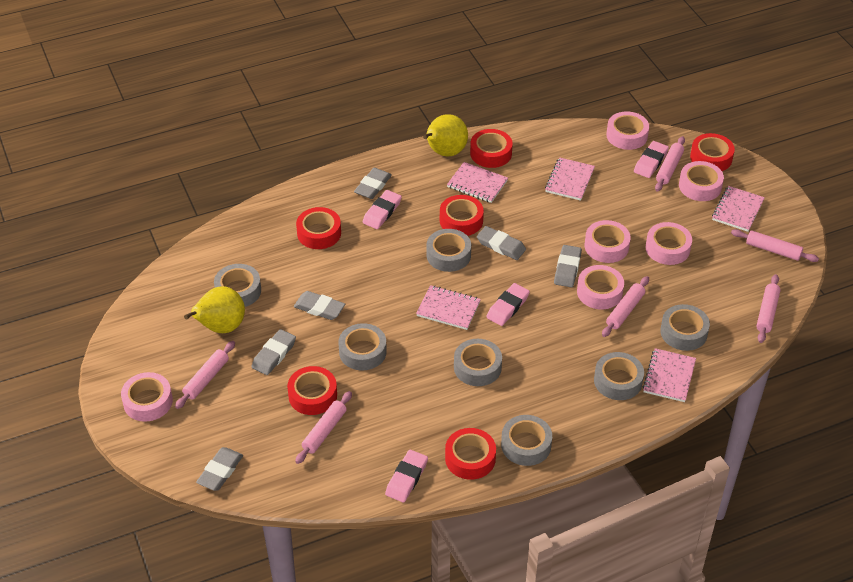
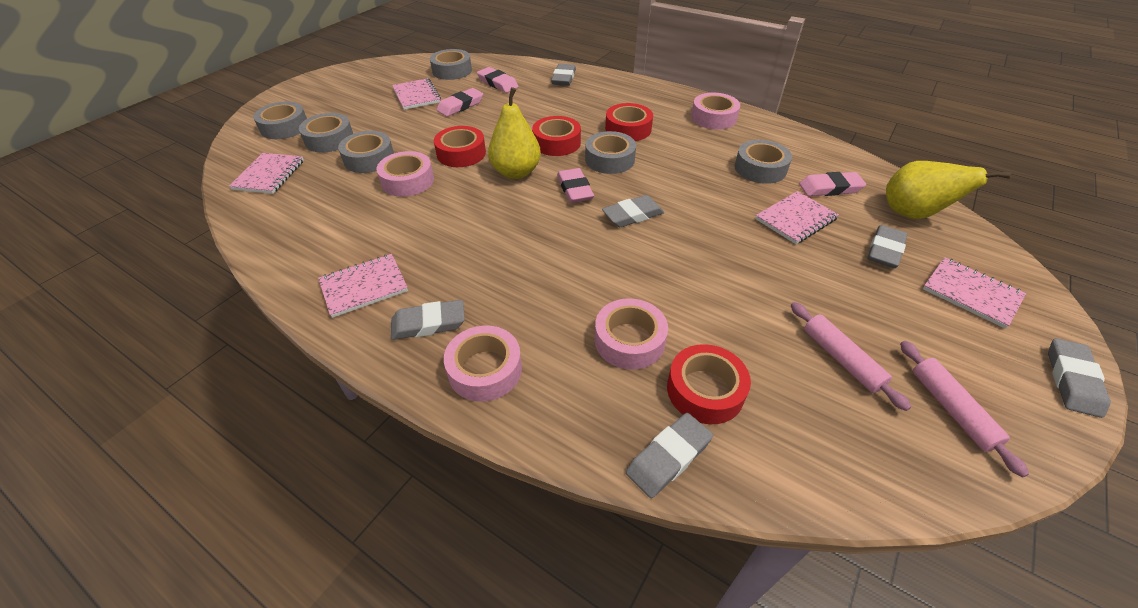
grey tape: 7 -> 6
pink rolling pin: 6 -> 2
pink tape: 6 -> 4
red tape: 6 -> 4

